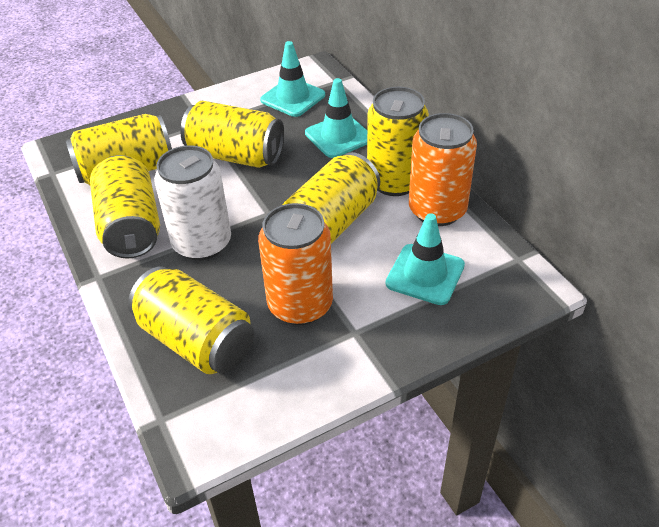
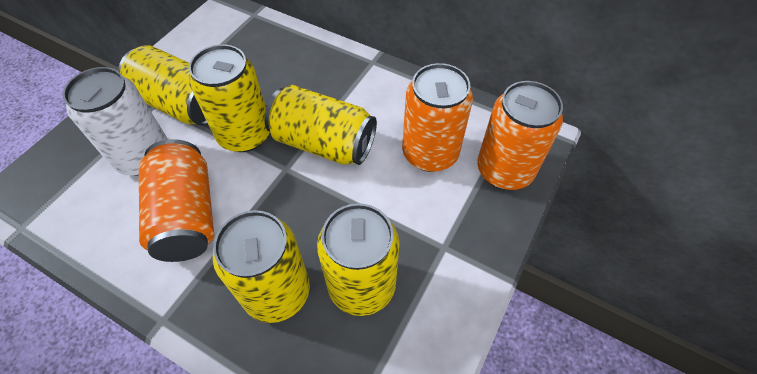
orange can: 2 -> 3
turquoise traffic cone: 3 -> 0
yellow can: 6 -> 5

